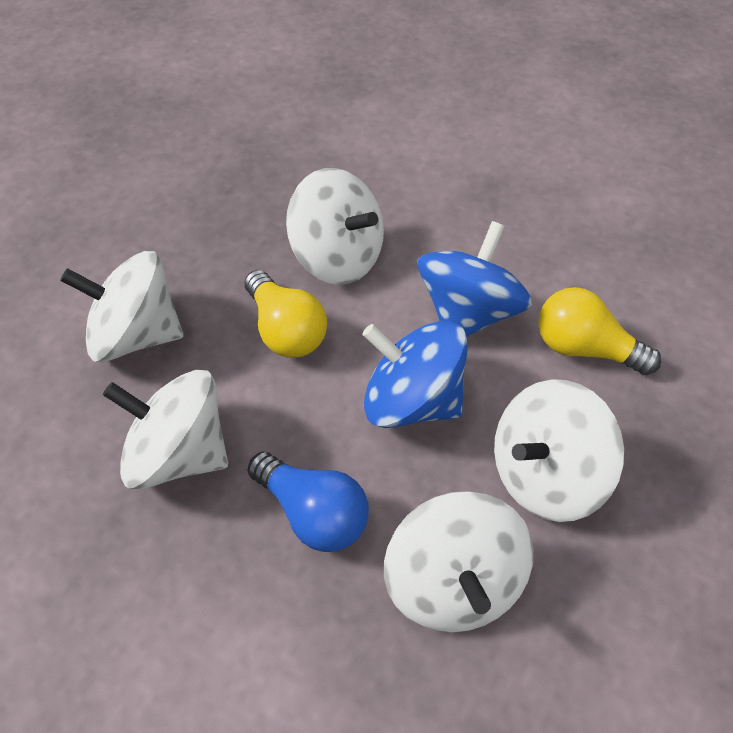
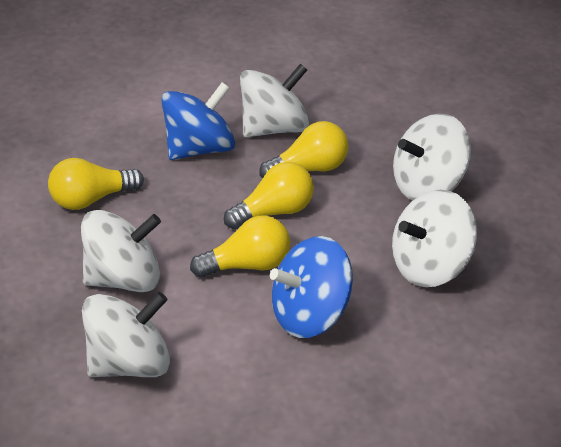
blue light bulb: 1 -> 0
yellow light bulb: 2 -> 4

